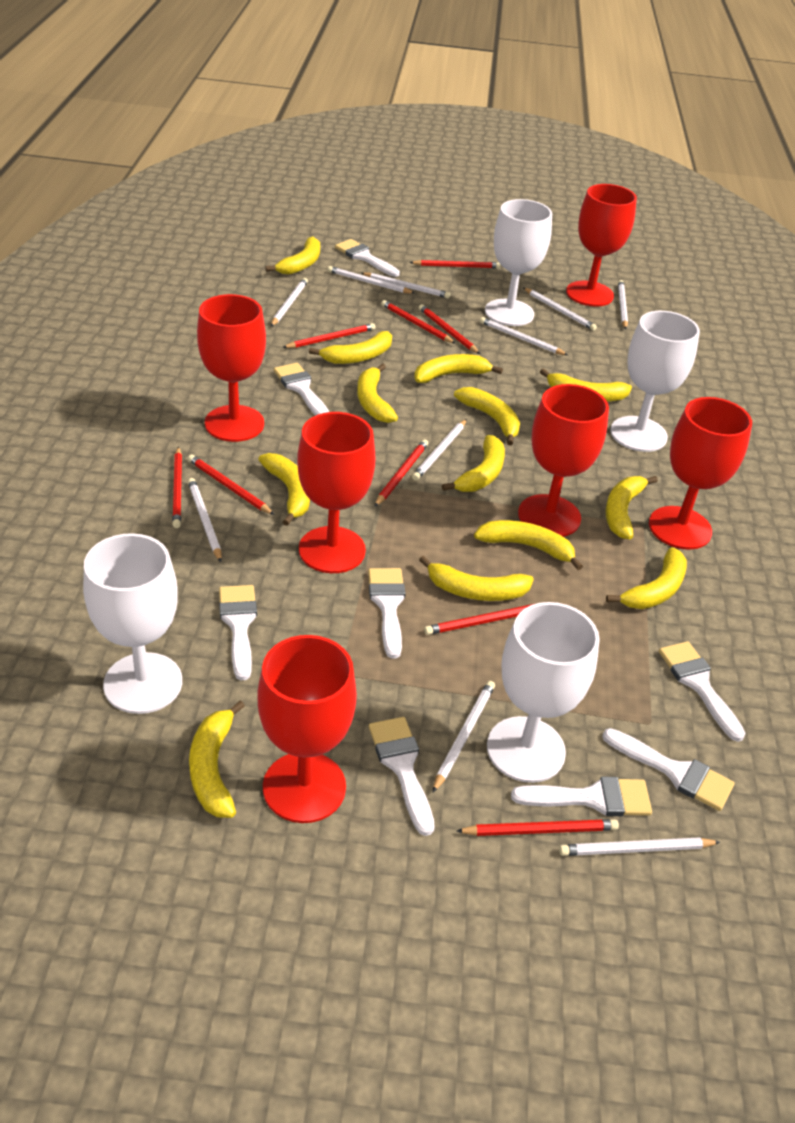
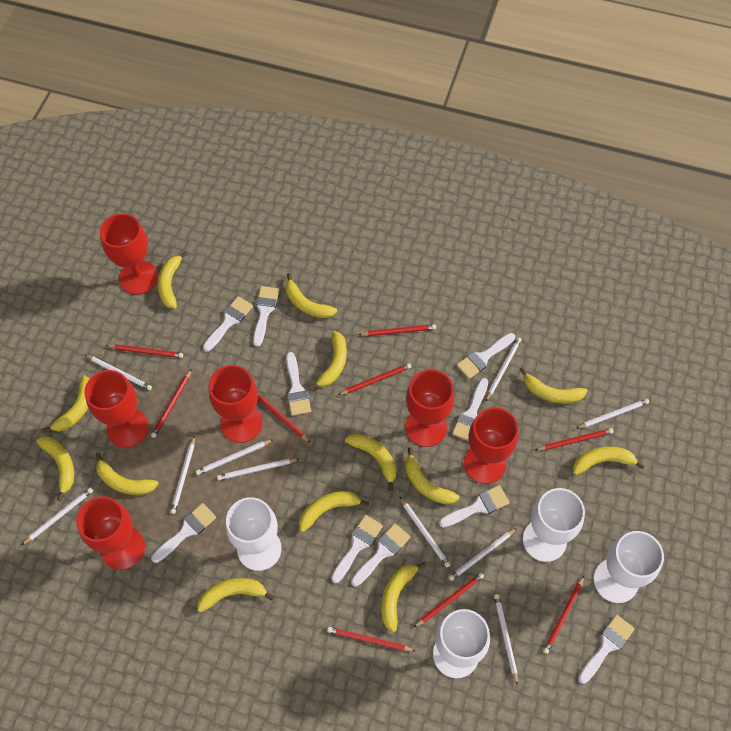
white brush: 8 -> 10

